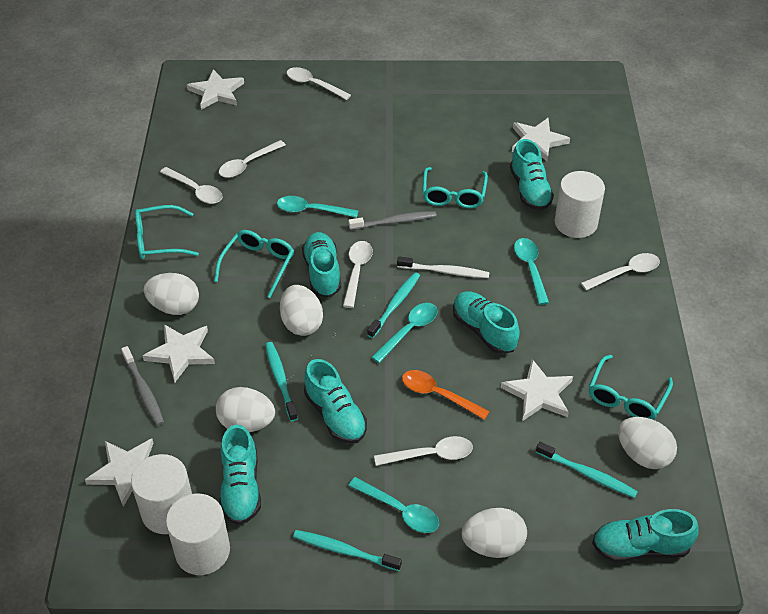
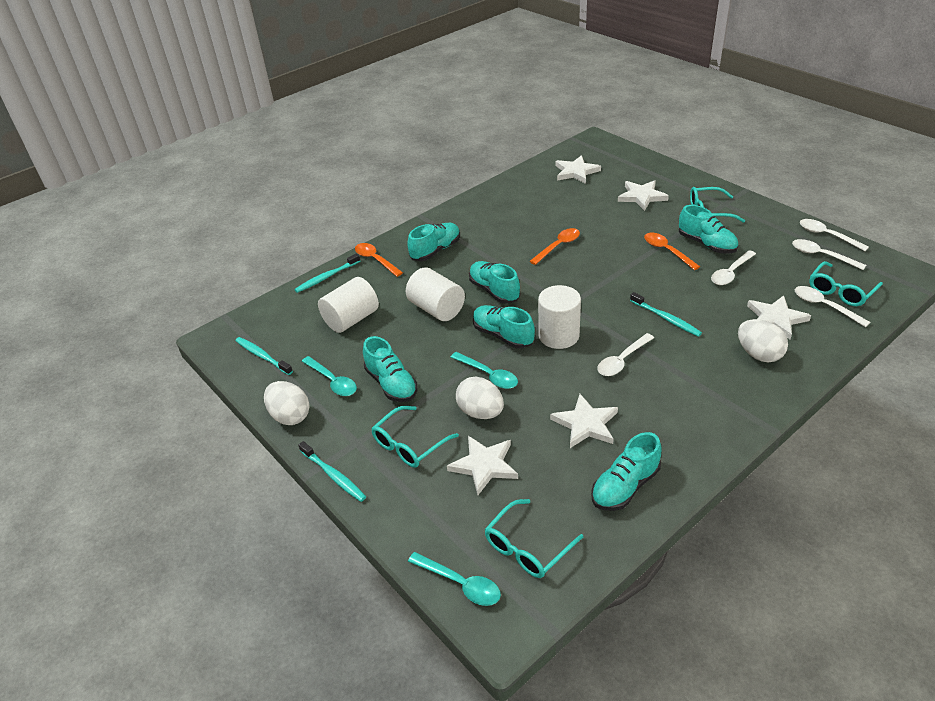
grey toothbrush: 2 -> 0
orange spoon: 1 -> 3
turquoise spoon: 4 -> 3
white egg: 5 -> 3
white spoon: 6 -> 5
white toothbrush: 1 -> 0

